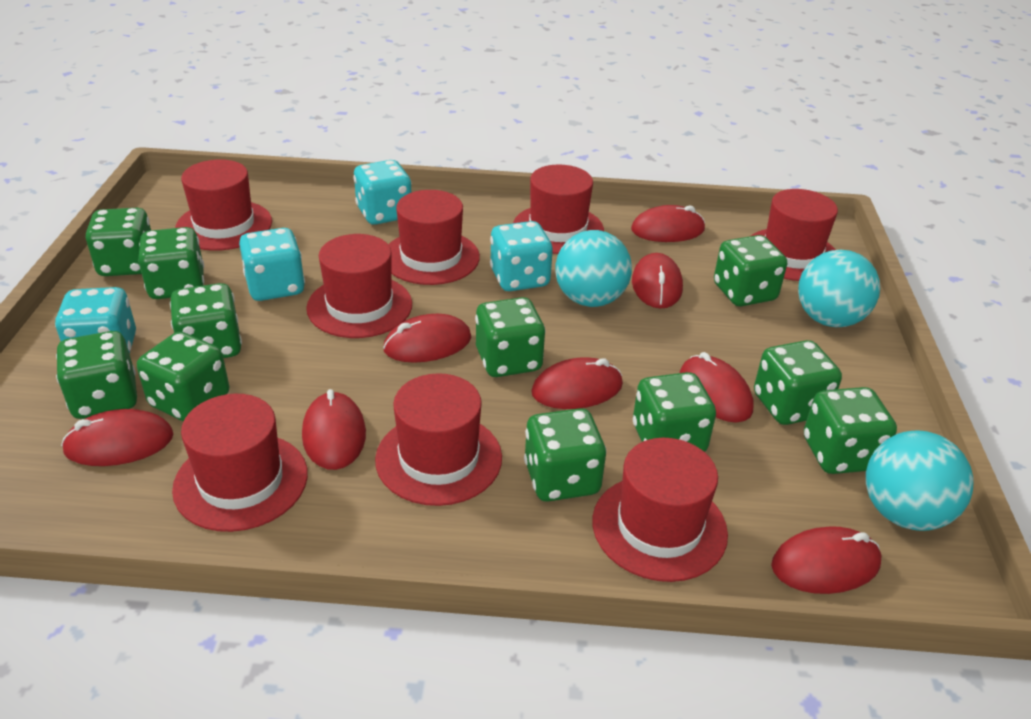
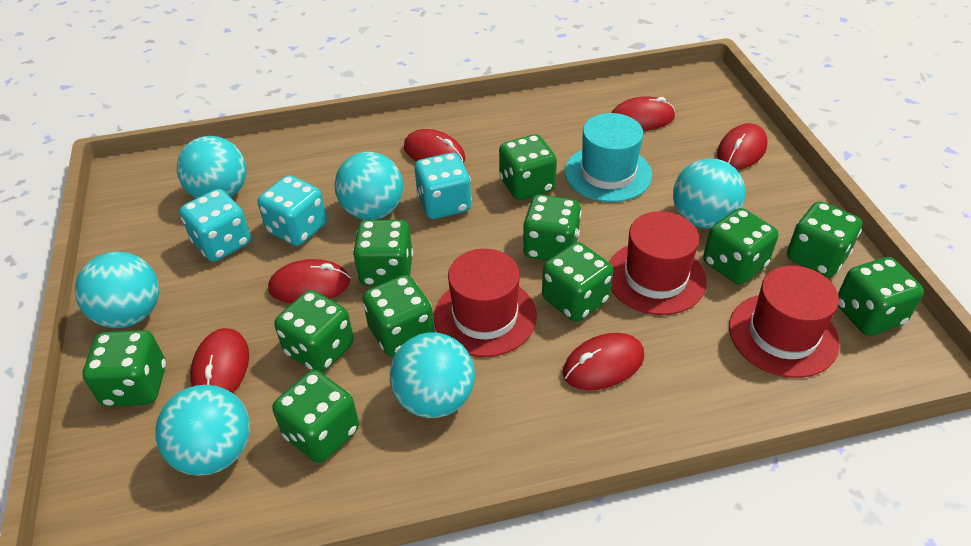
red hat: 8 -> 3
red mouse: 8 -> 6
turquoise ball: 3 -> 6
turquoise dice: 4 -> 3
turquoise hat: 0 -> 1

